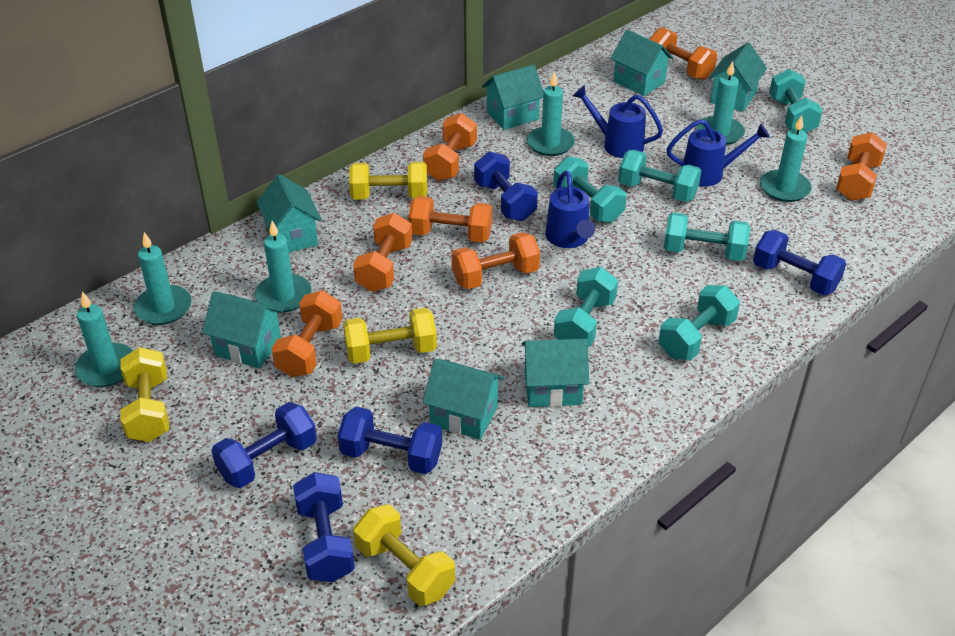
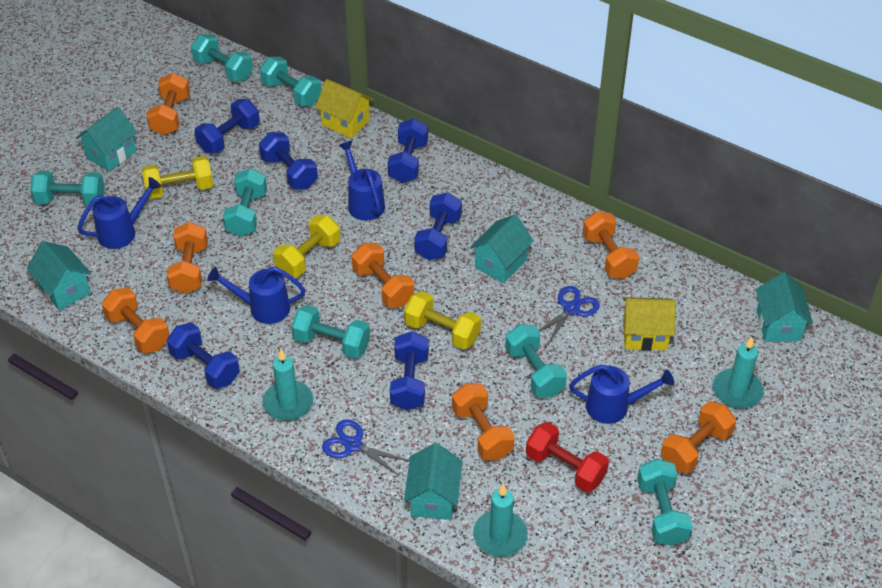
blue dumbbell: 5 -> 6
blue scissors: 0 -> 2
blue watering can: 3 -> 4
red dumbbell: 0 -> 1
turquoise candle: 6 -> 3
turquoise dumbbell: 6 -> 7
turquoise house: 7 -> 5
yellow dumbbell: 4 -> 3
yellow house: 0 -> 2

